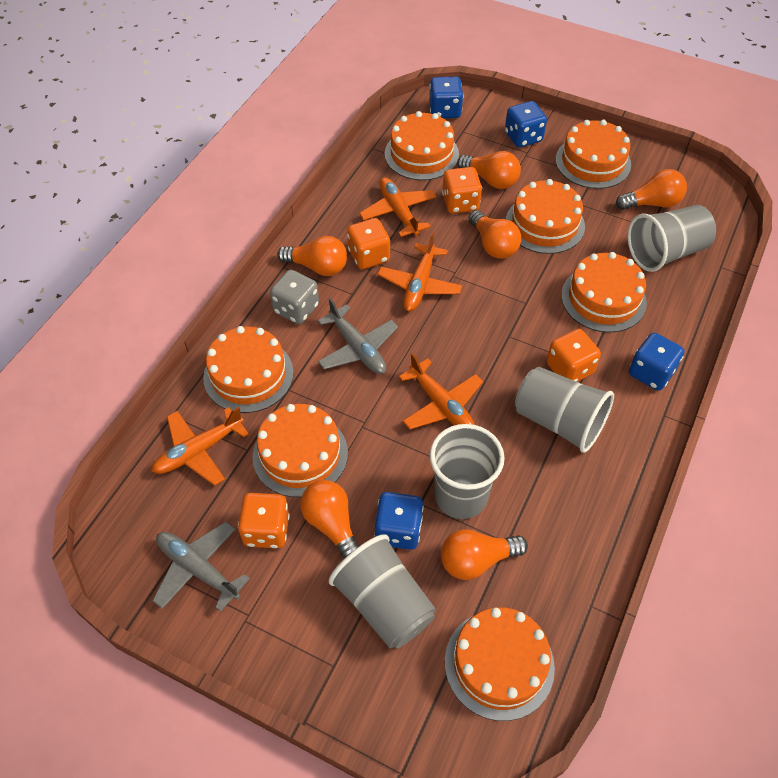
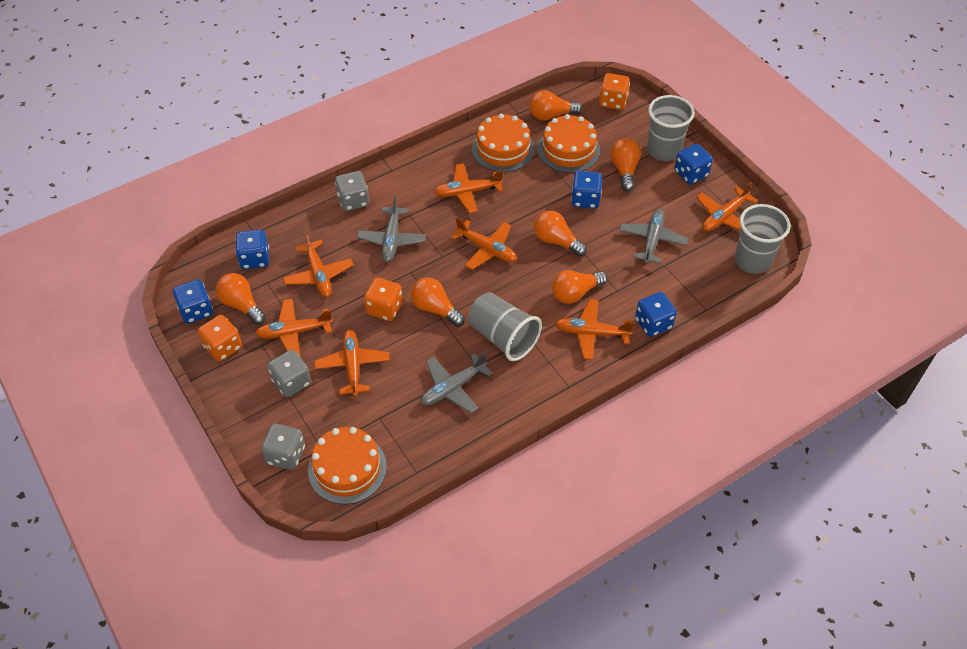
blue dice: 4 -> 5
grey cup: 4 -> 3
grey dice: 1 -> 3
grey plane: 2 -> 3
orange cake: 7 -> 3
orange dice: 4 -> 3
orange plane: 4 -> 7

